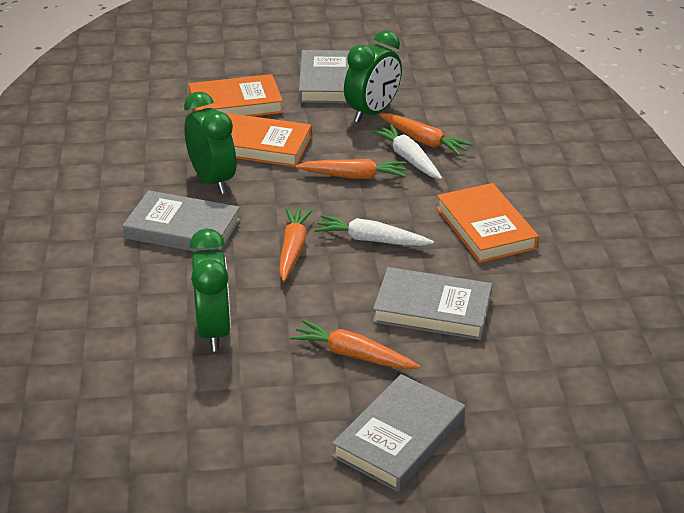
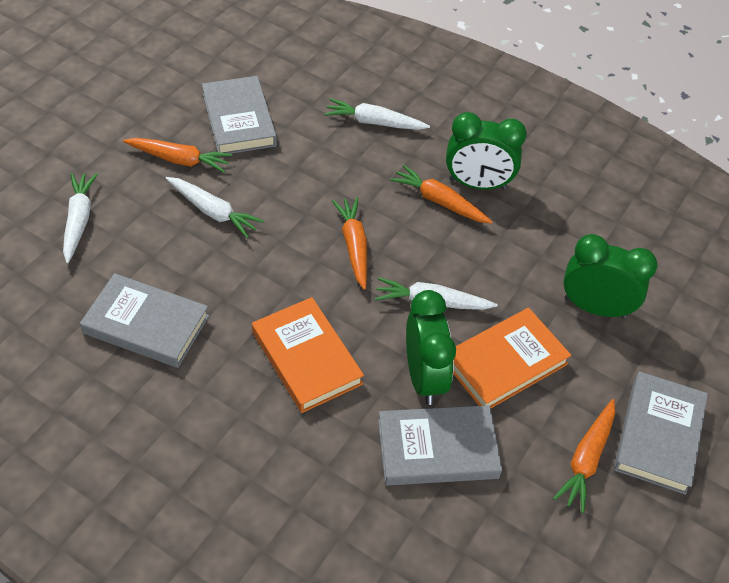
orange book: 3 -> 2
white carrot: 2 -> 4

